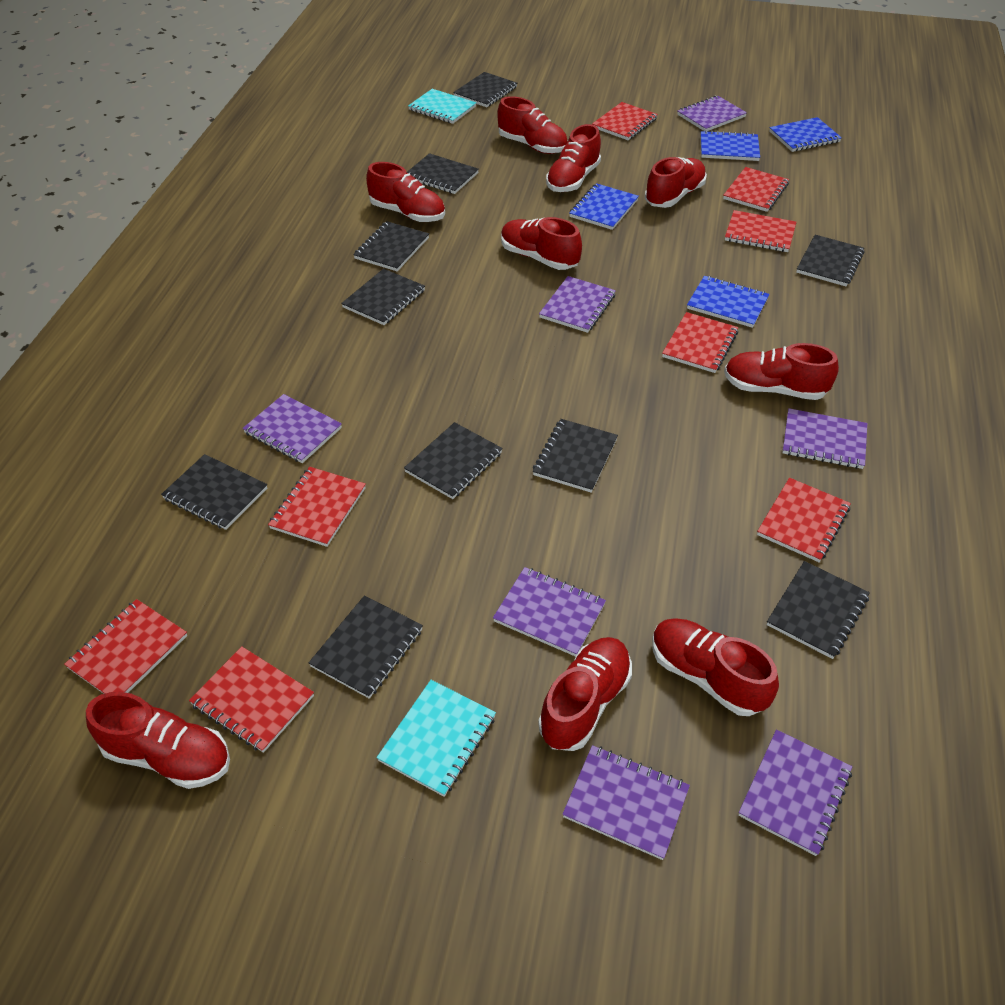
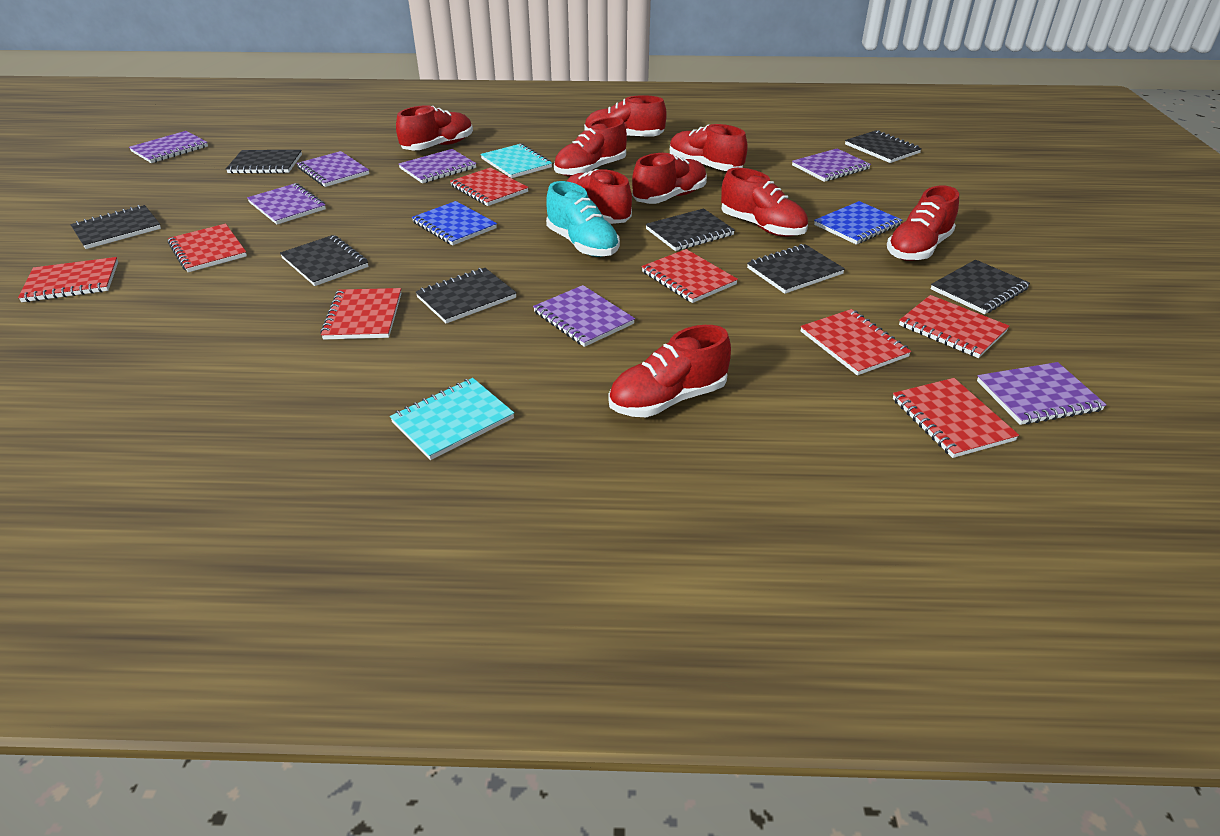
black notebook: 10 -> 8
blue notebook: 4 -> 2
turquoise shoe: 0 -> 1

